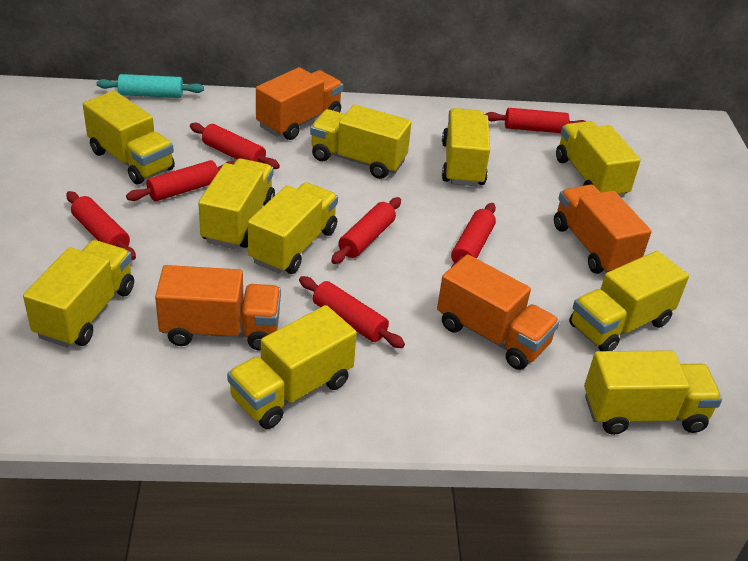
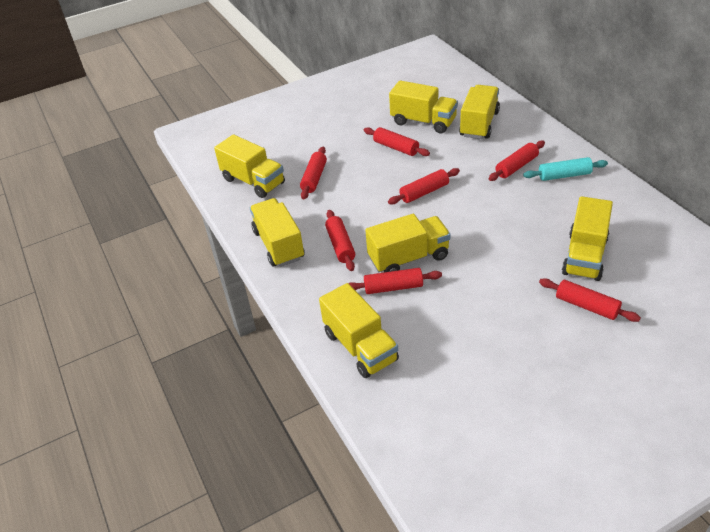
orange truck: 4 -> 0
yellow truck: 10 -> 7

